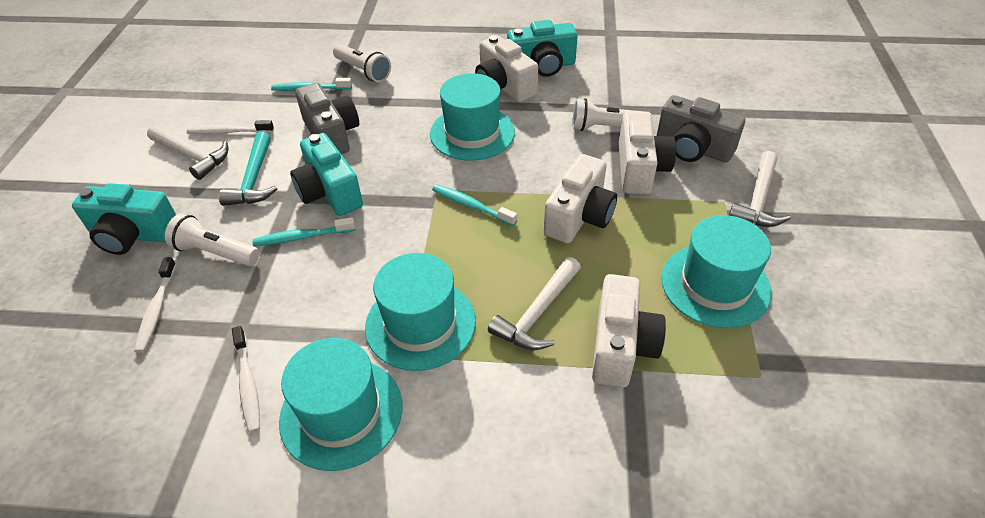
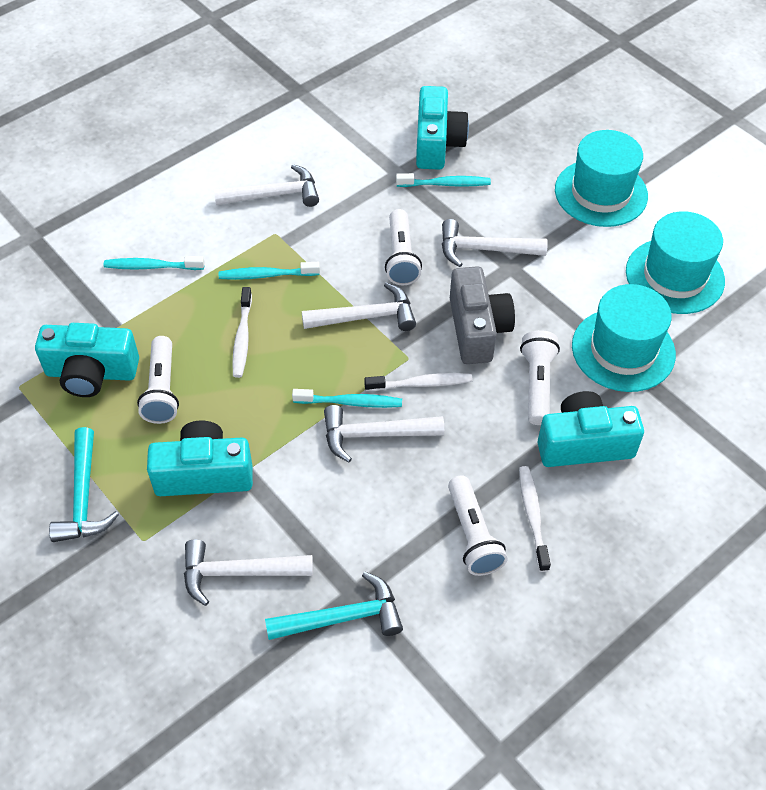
grey camera: 2 -> 1
turquoise camera: 3 -> 4
turquoise hammer: 1 -> 2
turquoise hat: 4 -> 3
turquoise toothbrush: 3 -> 4
white camera: 4 -> 0
white flashlight: 3 -> 4
white hammer: 3 -> 5

